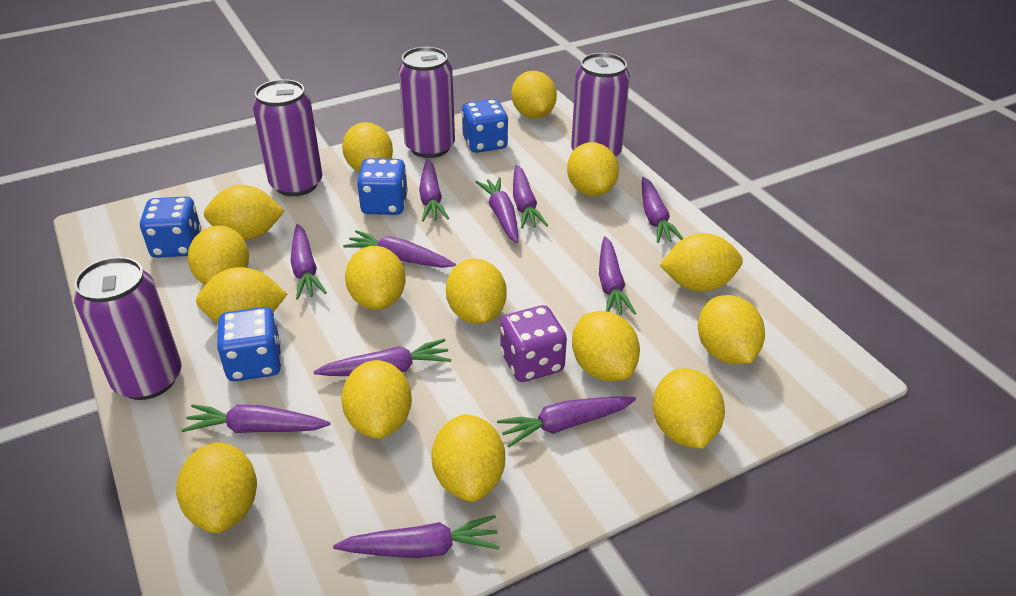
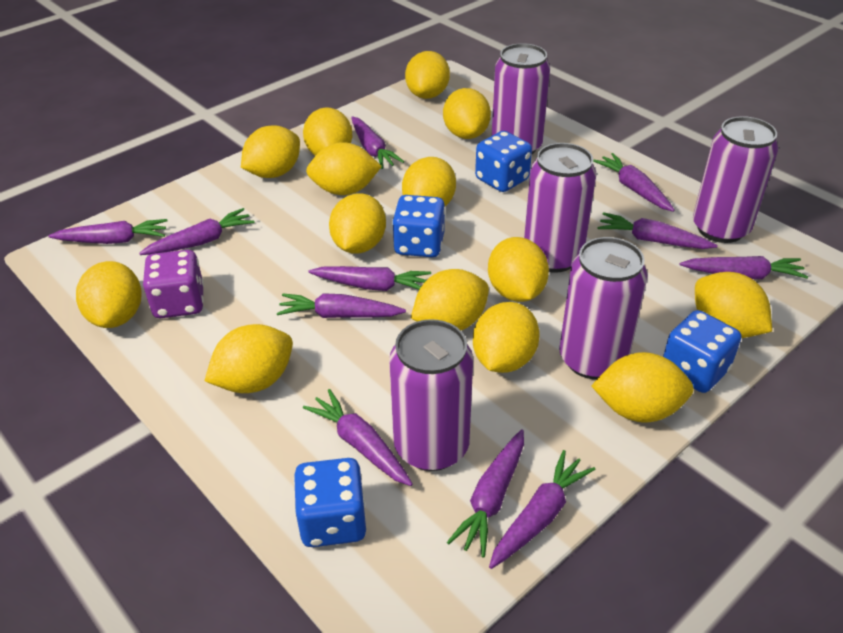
purple can: 4 -> 5
yellow lemon: 15 -> 14

